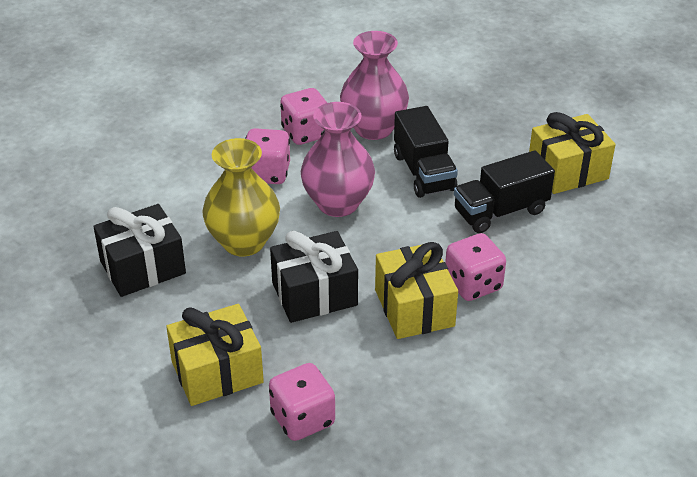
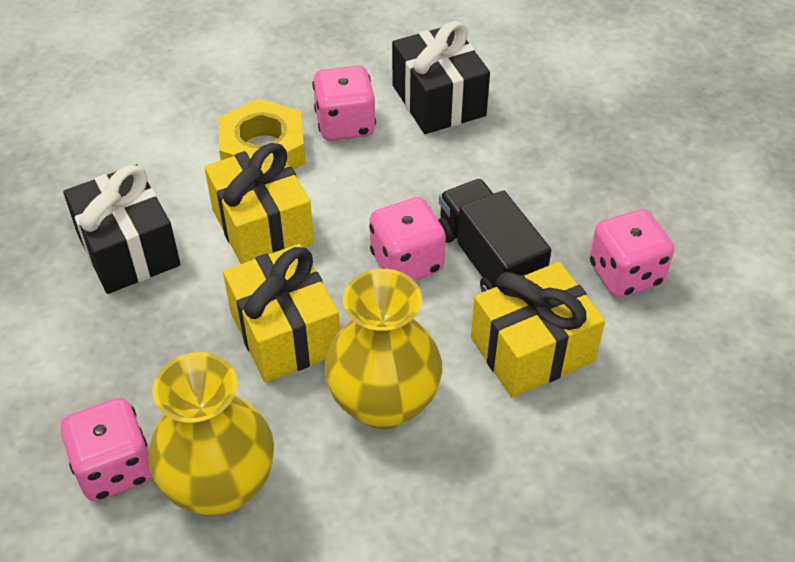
black truck: 2 -> 1
pink vase: 2 -> 0
yellow nut: 0 -> 1
yellow vase: 1 -> 2

